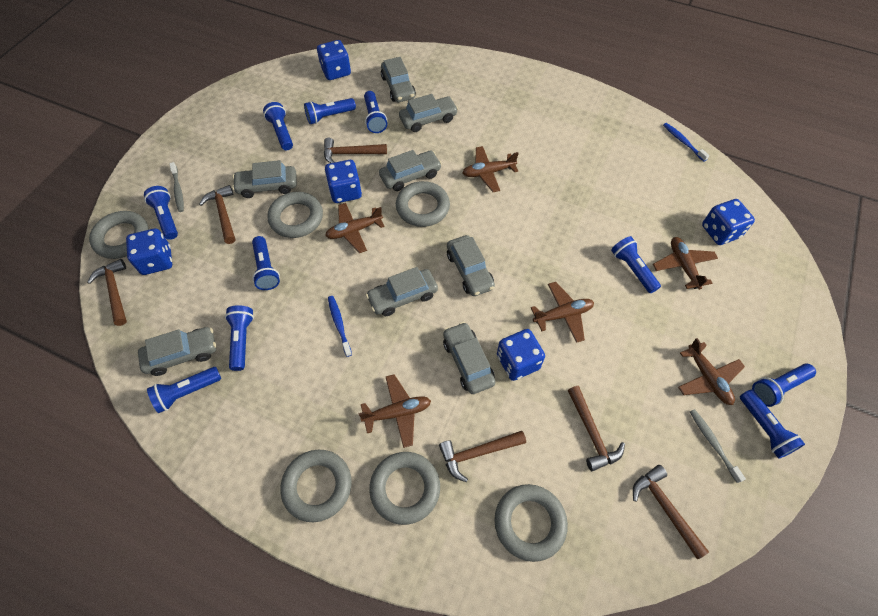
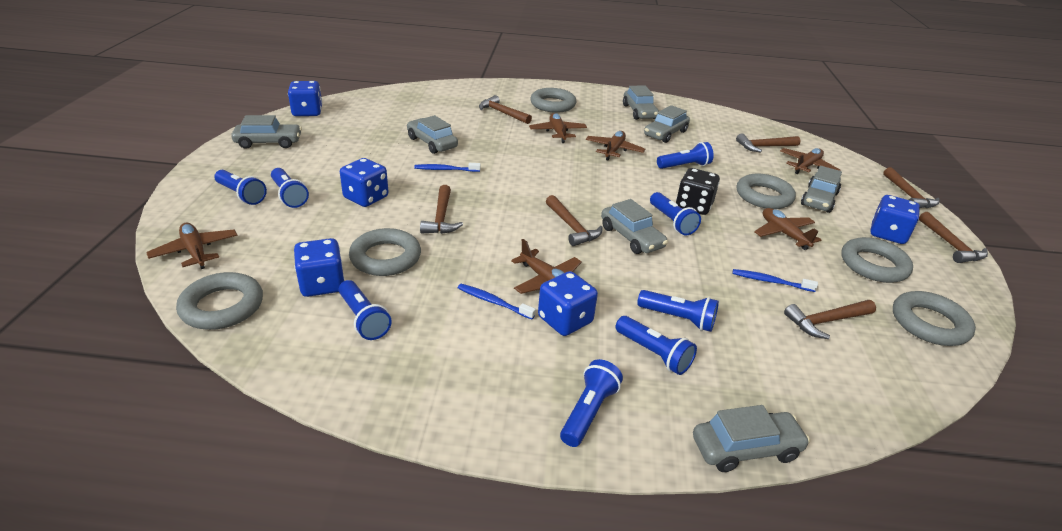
black dice: 0 -> 1
blue flashlight: 10 -> 8
blue toothbrush: 2 -> 3
brown hammer: 6 -> 7
grey car: 8 -> 7
grey toothbrush: 2 -> 0

